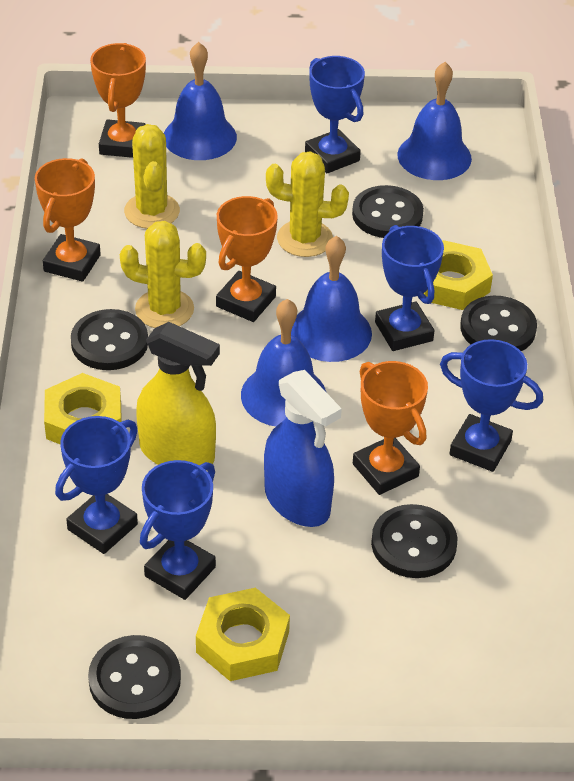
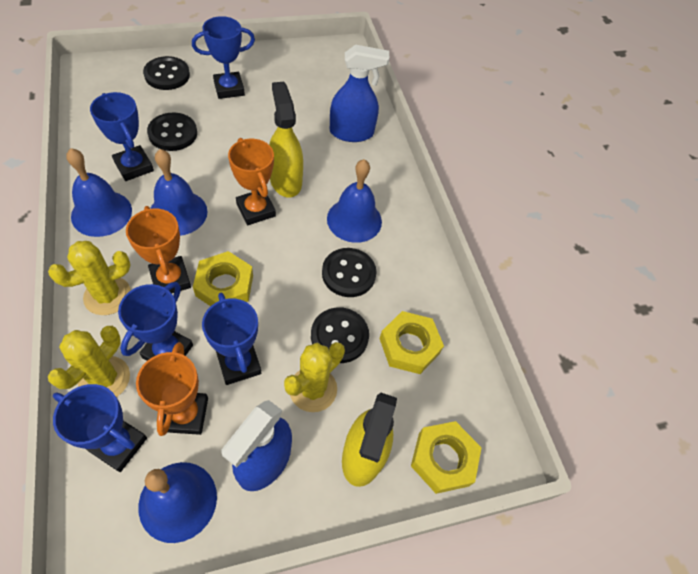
black button: 5 -> 4
blue spray bottle: 1 -> 2
orange trophy: 4 -> 3
yellow spray bottle: 1 -> 2

